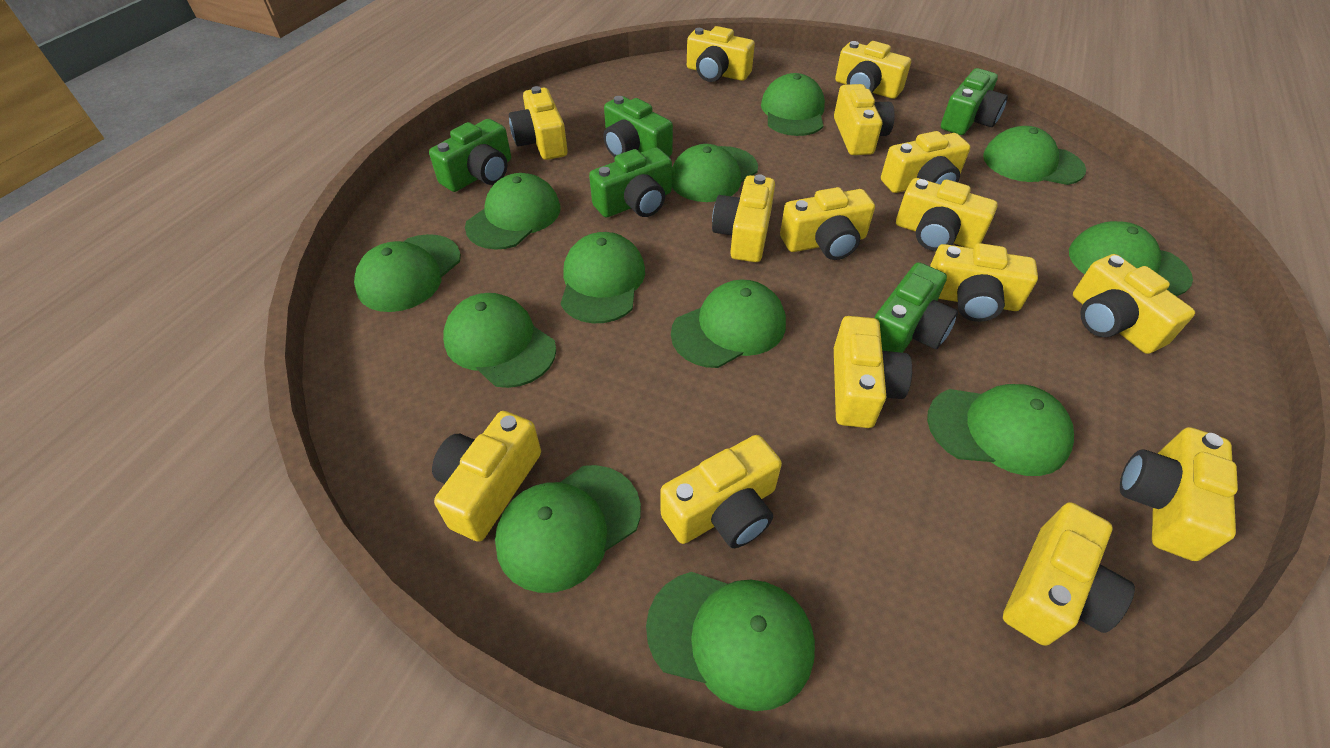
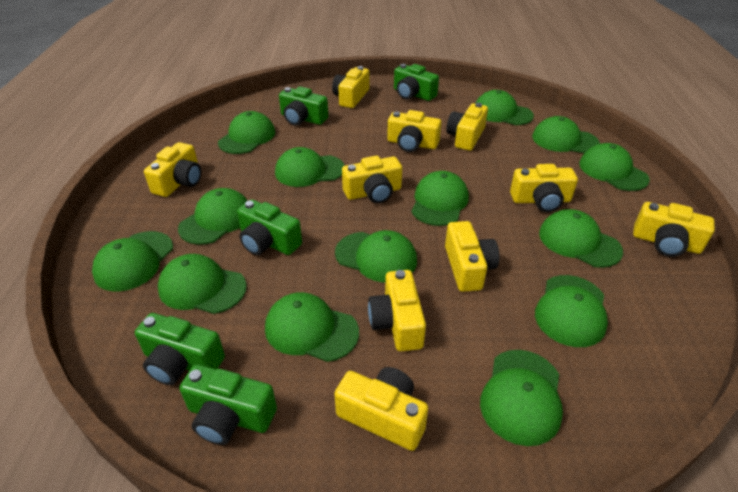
green cap: 12 -> 14
yellow camera: 15 -> 10

